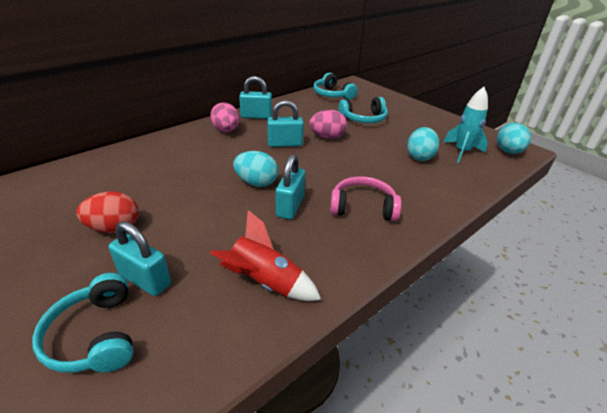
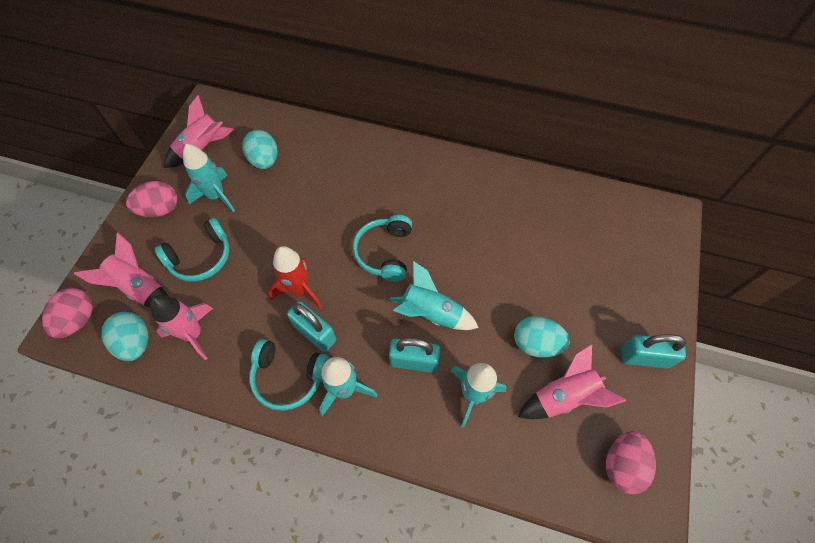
pink egg: 2 -> 3
pink headphones: 1 -> 0
pink rocket: 0 -> 4
red egg: 1 -> 0
turquoise padlock: 4 -> 3
turquoise rocket: 1 -> 4

